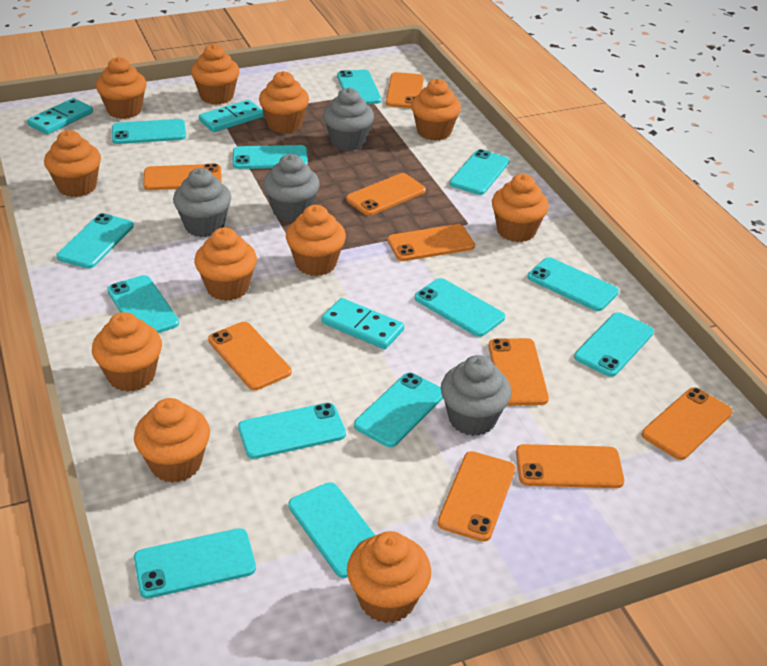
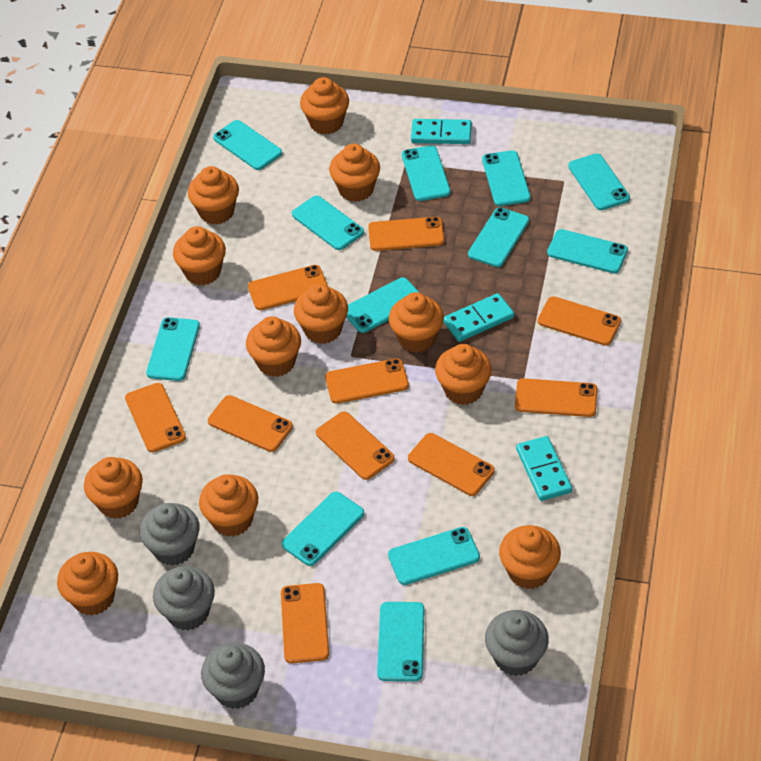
orange cupcake: 11 -> 12
orange phone: 9 -> 10
turquoise phone: 13 -> 12

